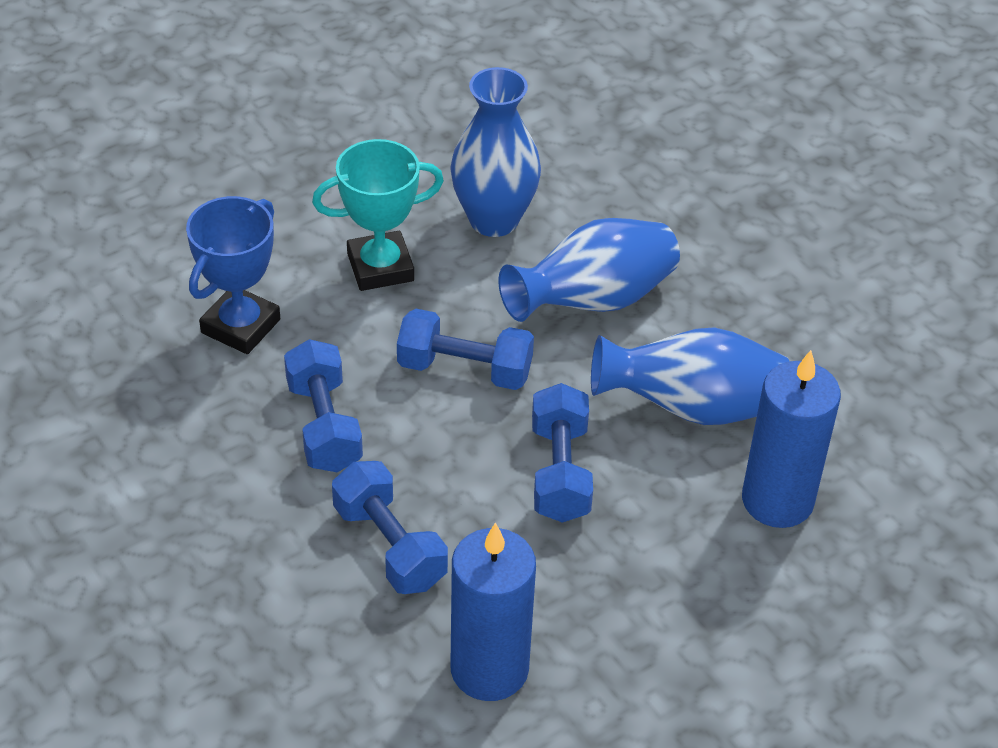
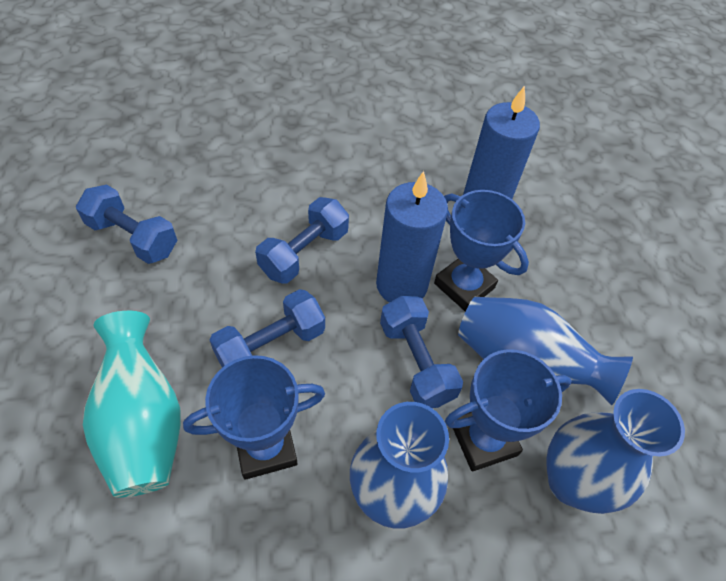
blue trophy: 1 -> 3
turquoise trophy: 1 -> 0
turquoise vase: 0 -> 1

